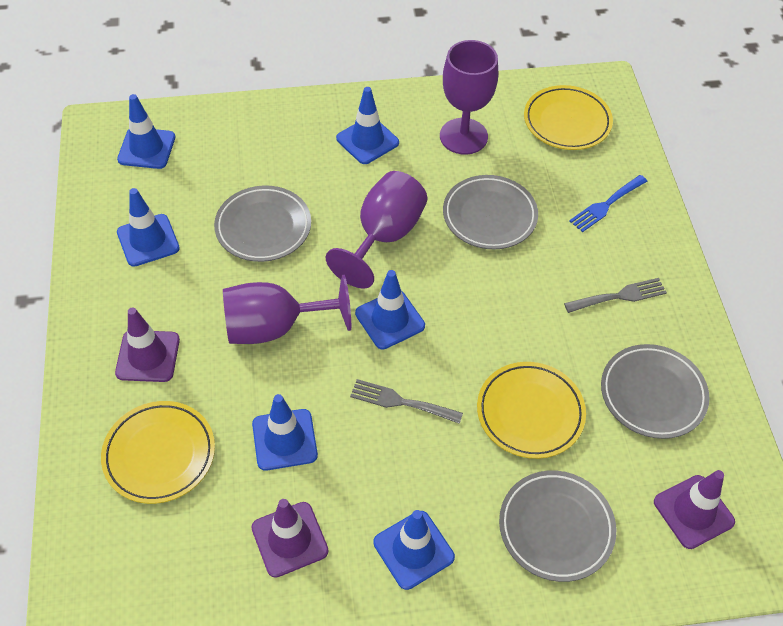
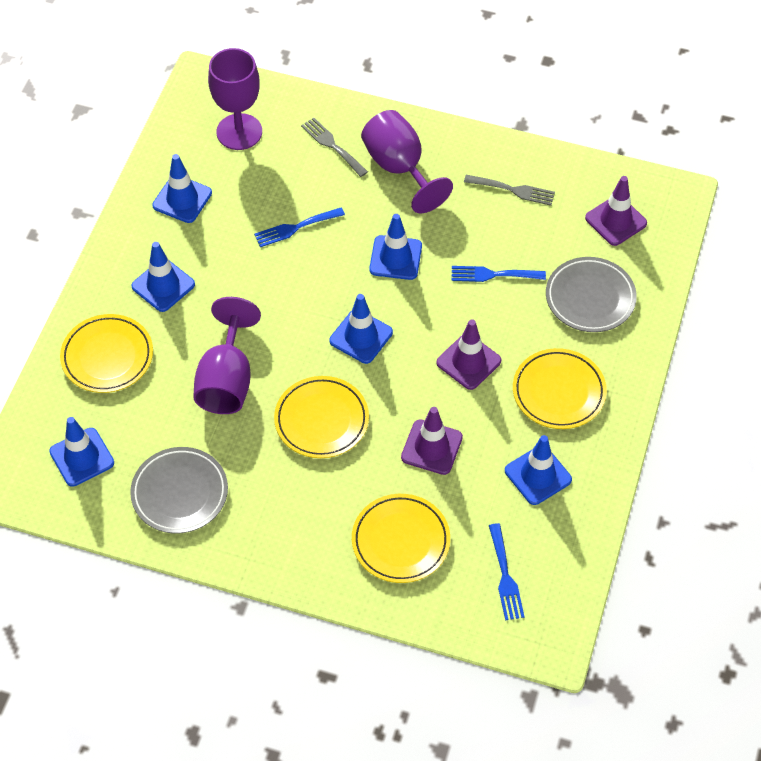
blue fork: 1 -> 3
grey plate: 4 -> 2
yellow plate: 3 -> 4

